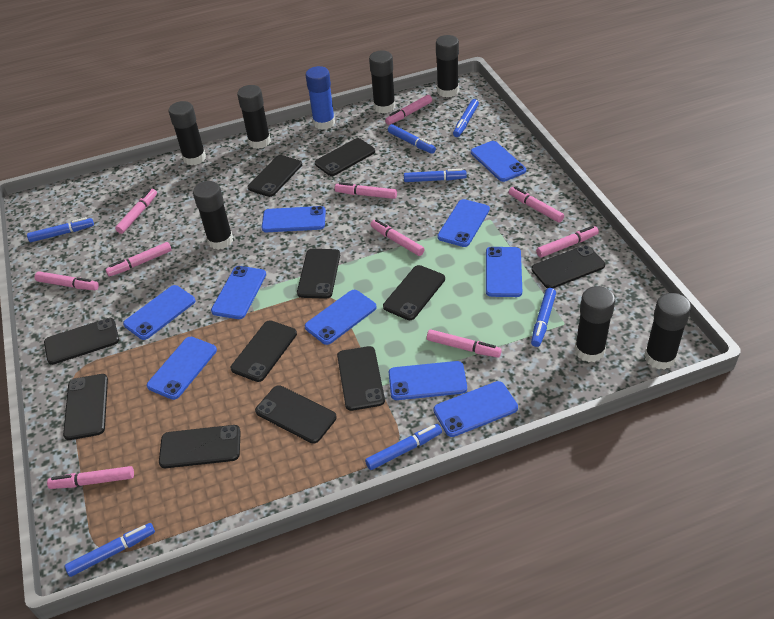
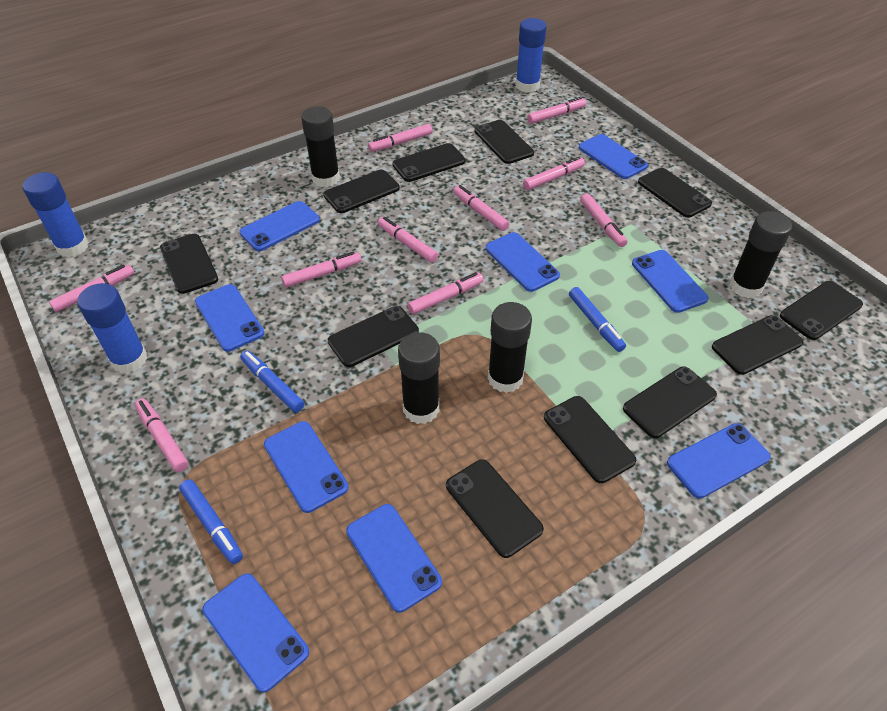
black glue stick: 7 -> 4
blue glue stick: 1 -> 3
blue marker: 7 -> 3
blue phone: 10 -> 9

